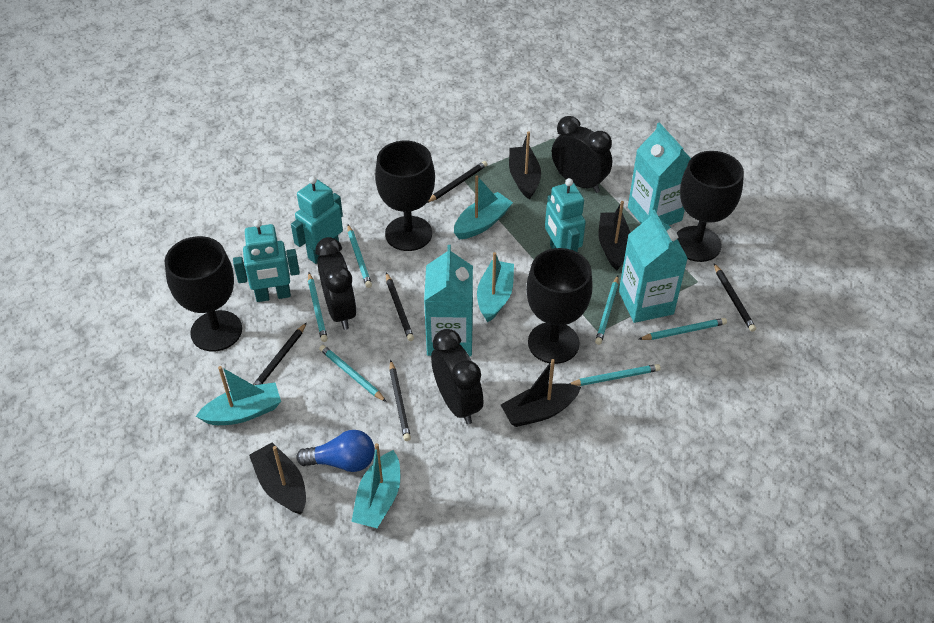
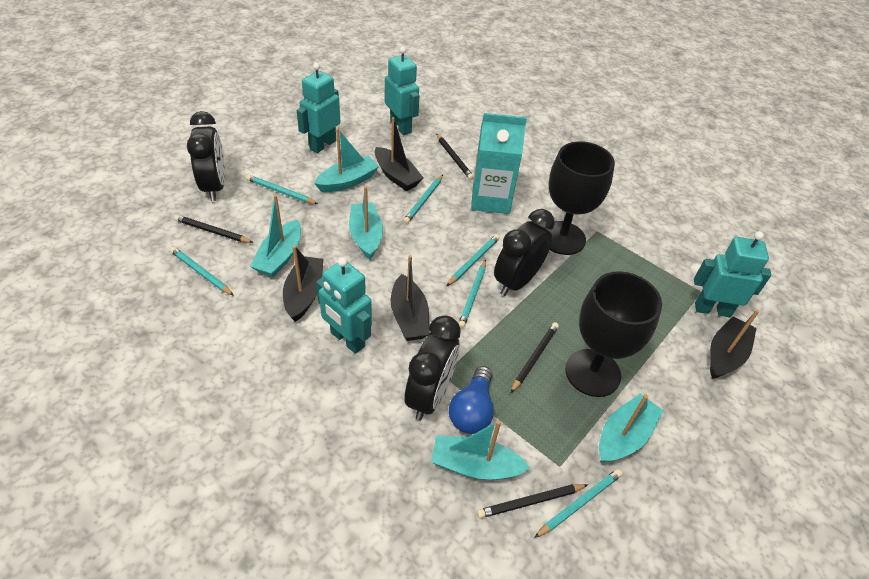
black goblet: 4 -> 2
black pencil: 5 -> 4
turquoise boat: 4 -> 5
turquoise carton: 3 -> 1
turquoise robot: 3 -> 4

